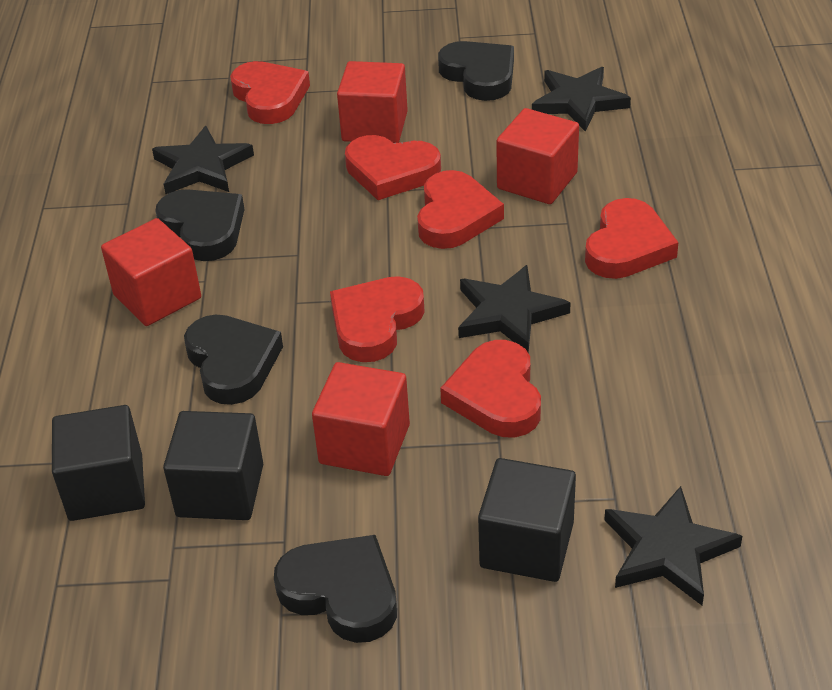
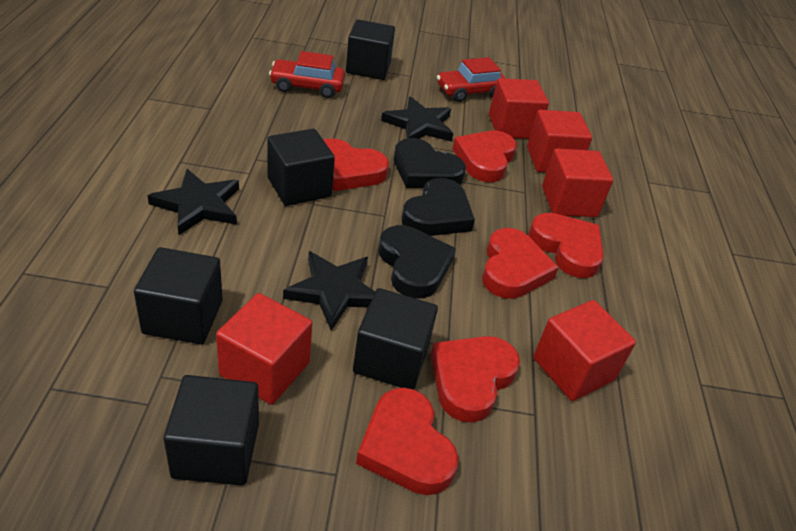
black cube: 3 -> 5
black heart: 4 -> 3
black star: 4 -> 3
red car: 0 -> 2
red cube: 4 -> 5

